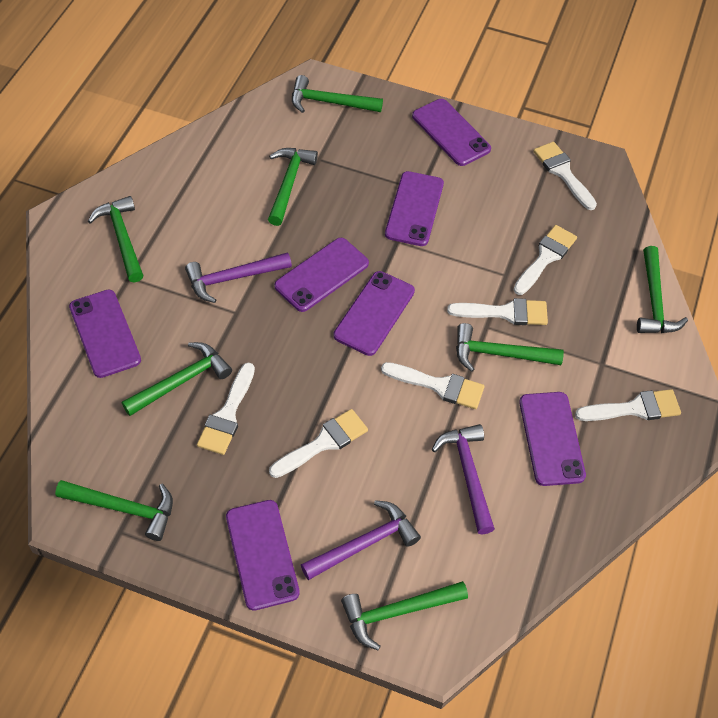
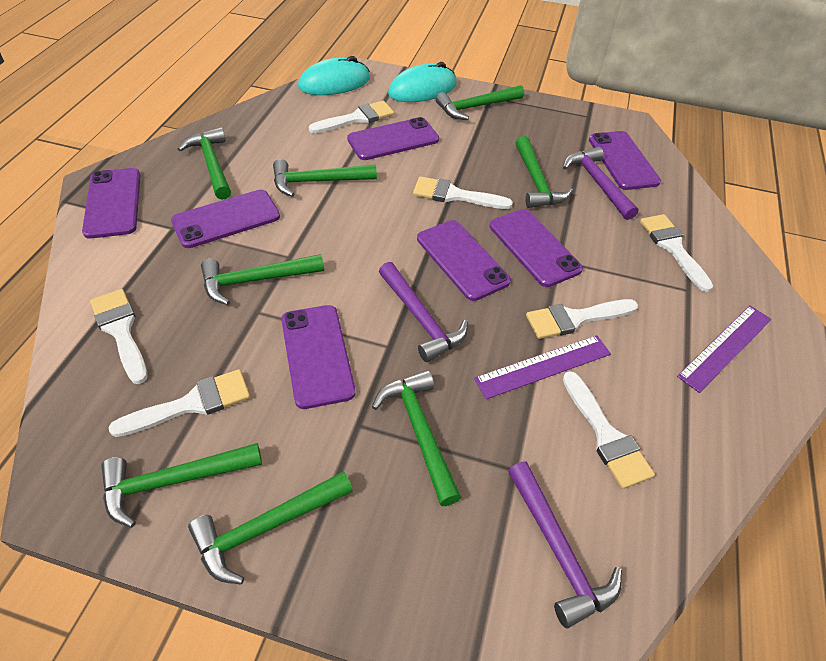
purple ruler: 0 -> 2
turquoise mouse: 0 -> 2

